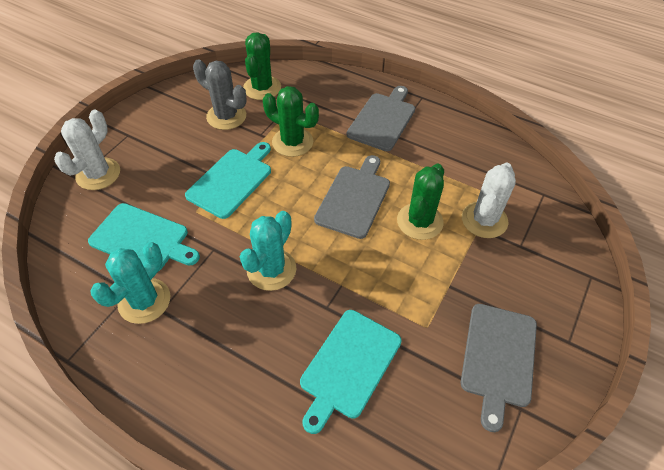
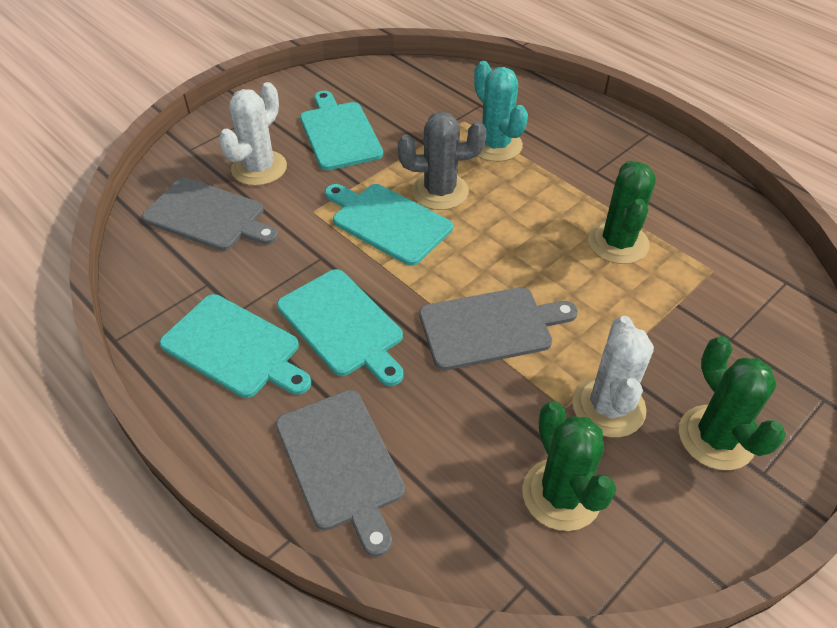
turquoise cactus: 2 -> 1
turquoise cutting board: 3 -> 4

